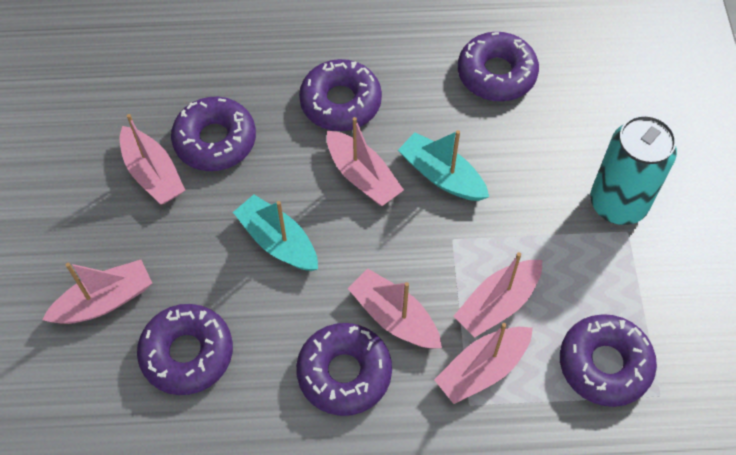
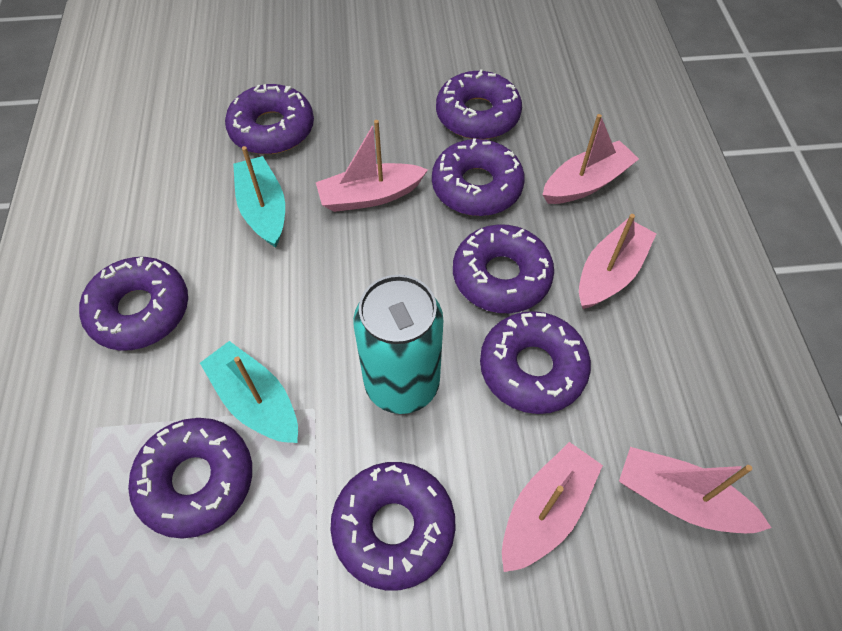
pink boat: 6 -> 5
purple donut: 6 -> 8

